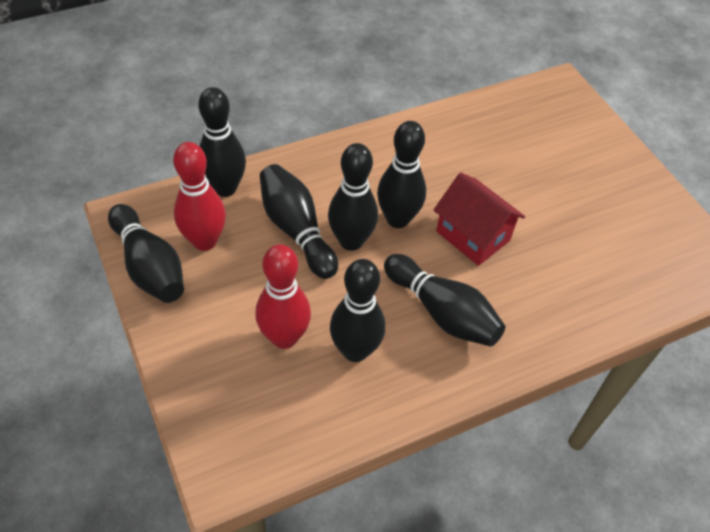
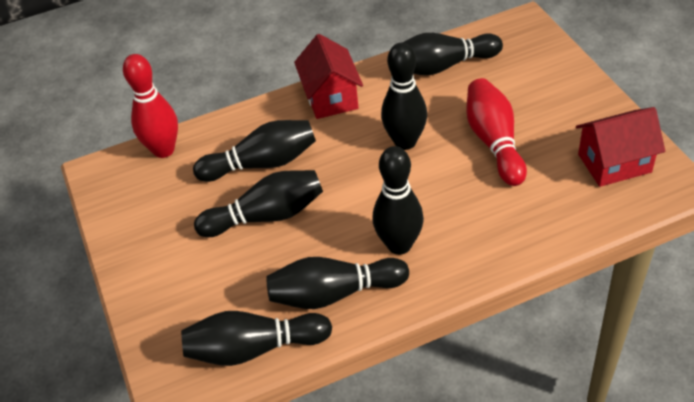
red house: 1 -> 2

